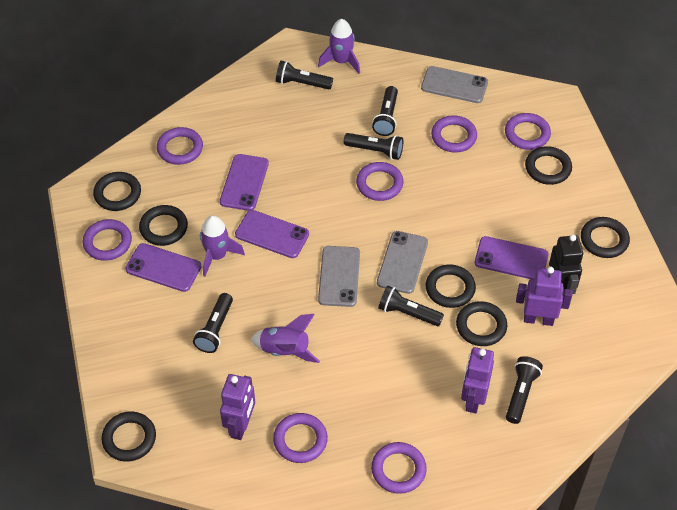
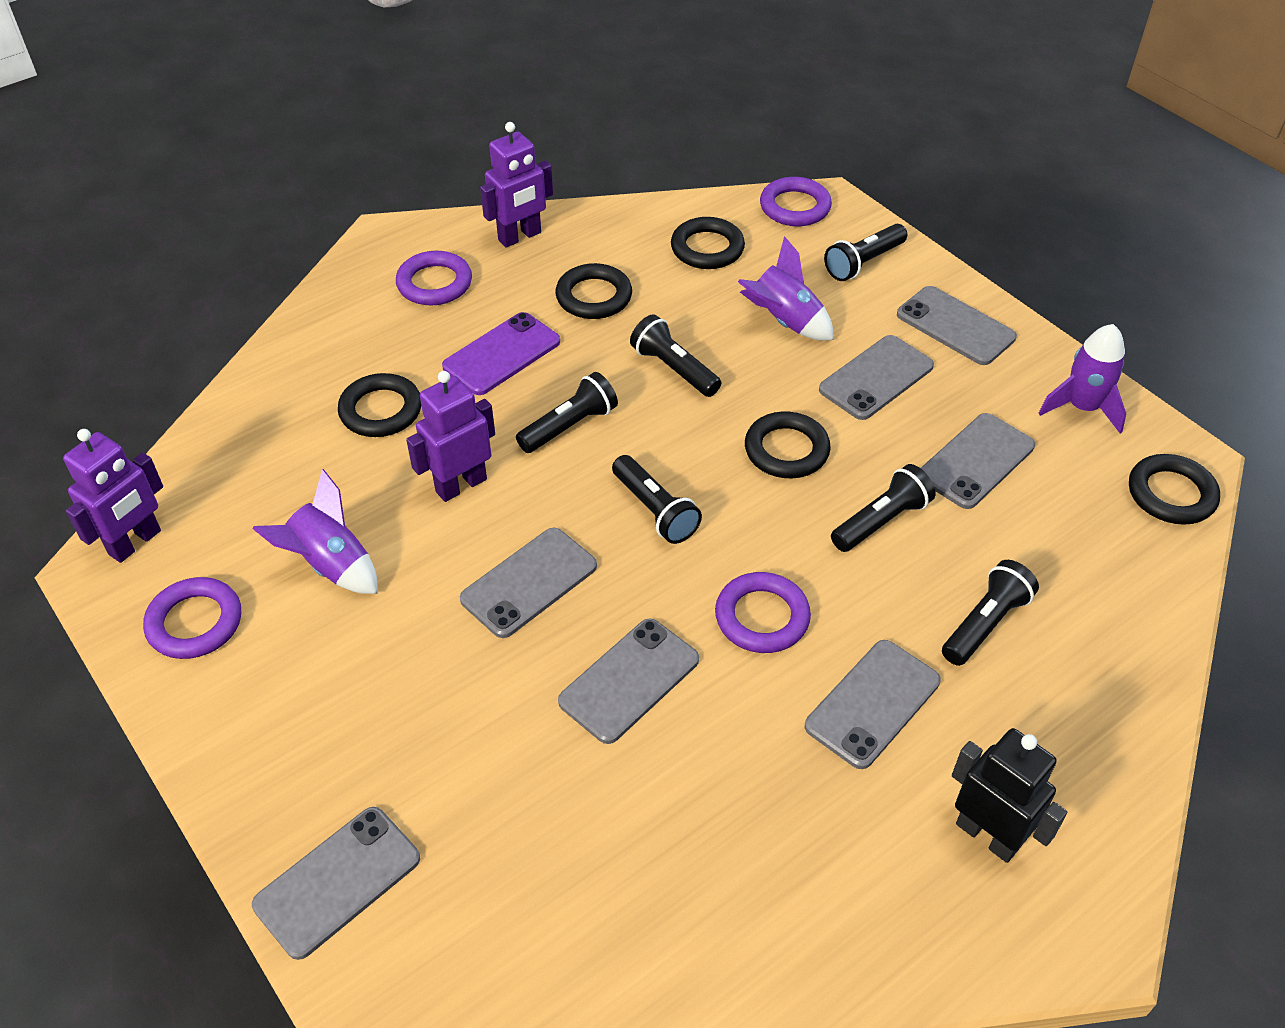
black ring: 7 -> 5
grey phone: 3 -> 7
purple phone: 4 -> 1
purple ring: 7 -> 4

